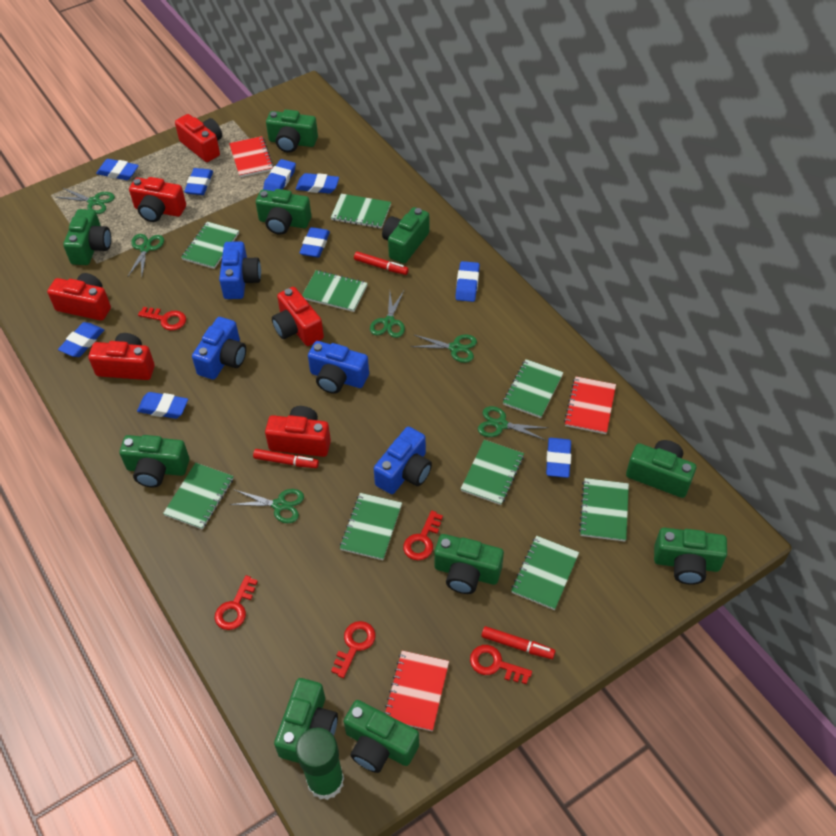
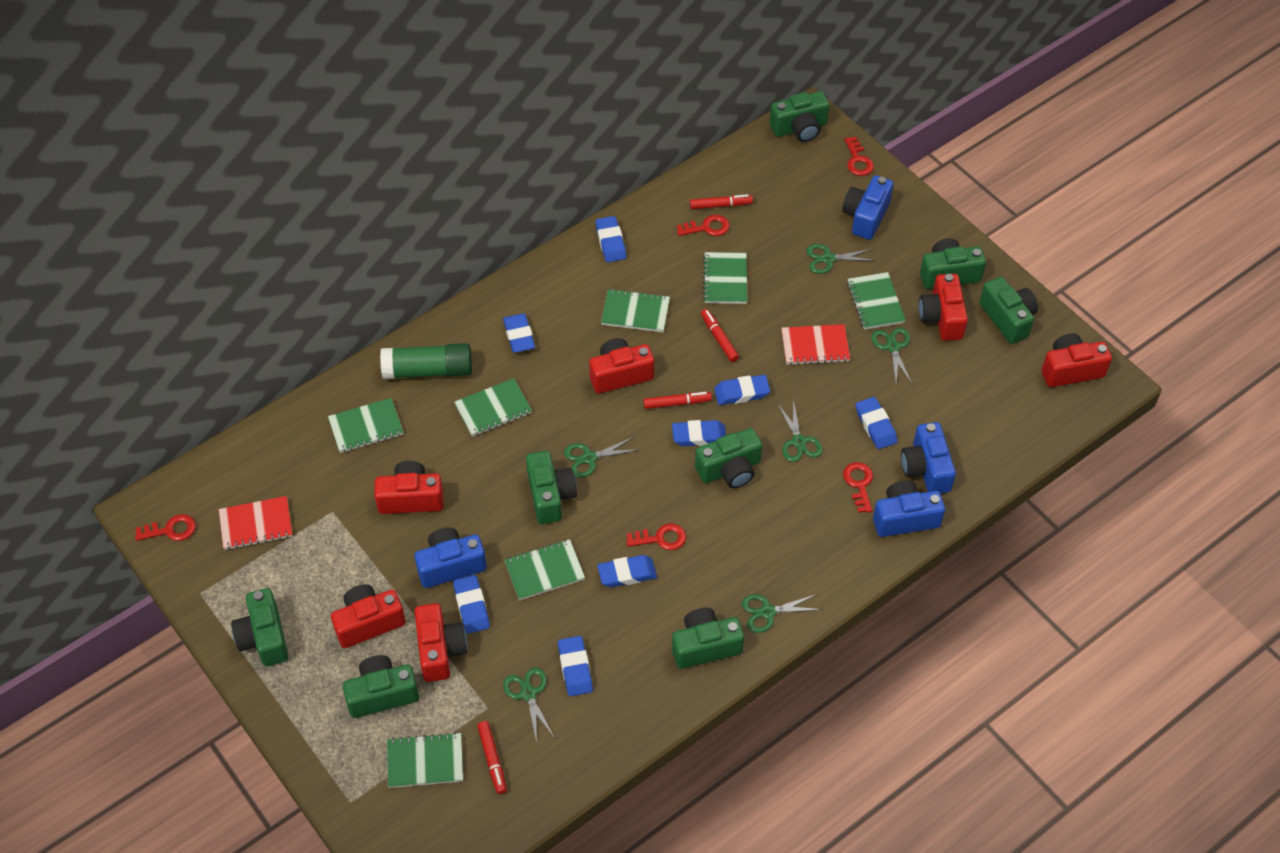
blue eraser: 9 -> 8
green camera: 10 -> 8
green notebook: 9 -> 7
red marker: 3 -> 4
red notebook: 3 -> 2

